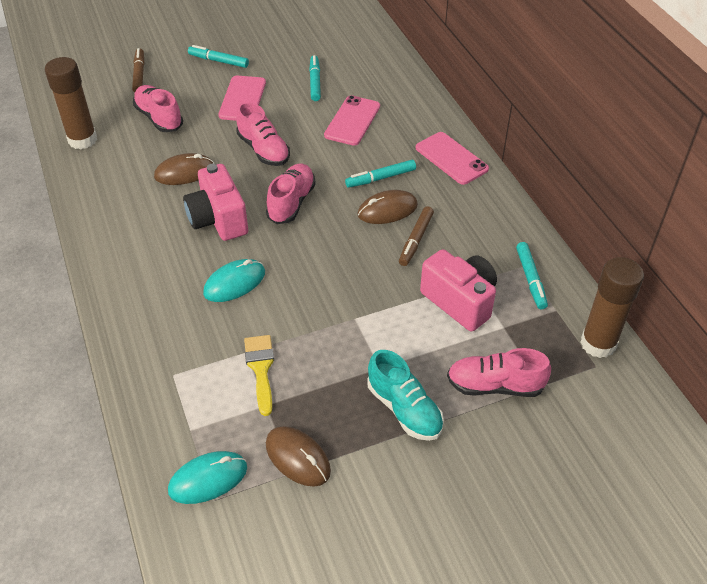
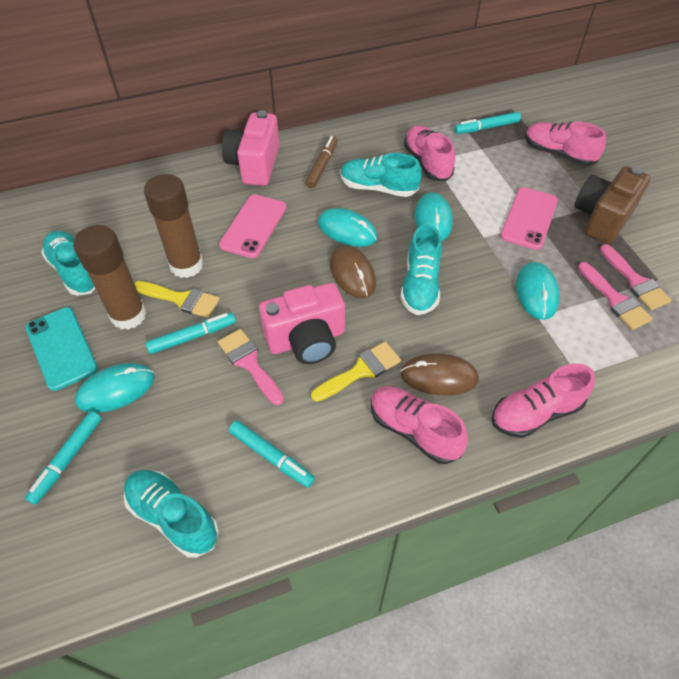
brown camera: 0 -> 1
brown marker: 2 -> 1
brown mouse: 3 -> 2
pink brush: 0 -> 3
pink phone: 3 -> 2
turquoise mouse: 2 -> 4
turquoise phone: 0 -> 1
turquoise shoe: 1 -> 4
yellow brush: 1 -> 2

